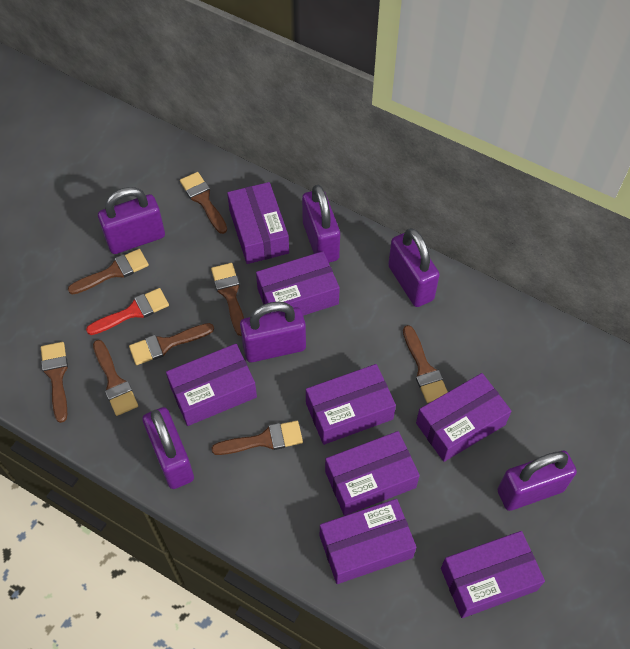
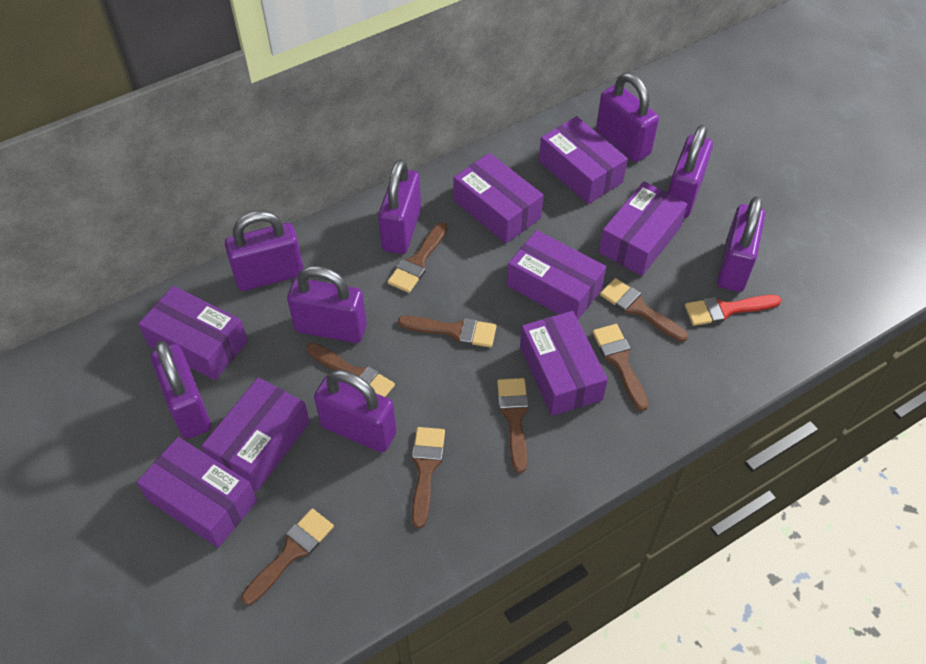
purple padlock: 6 -> 8

